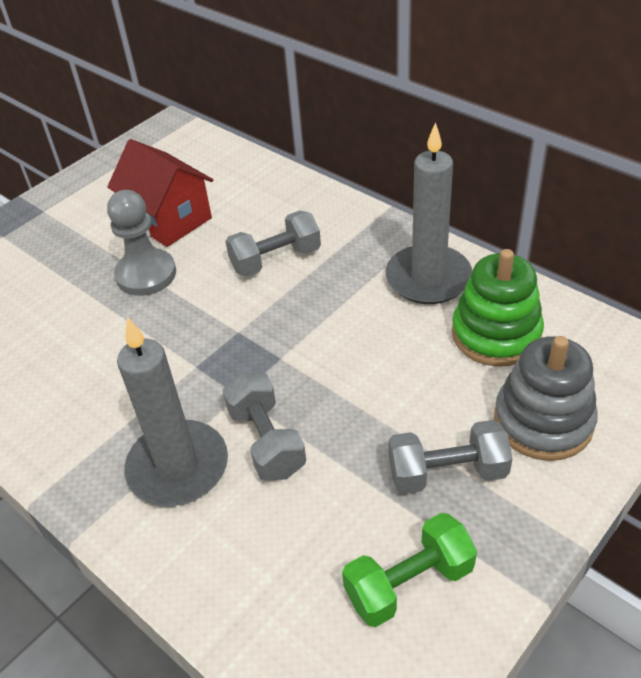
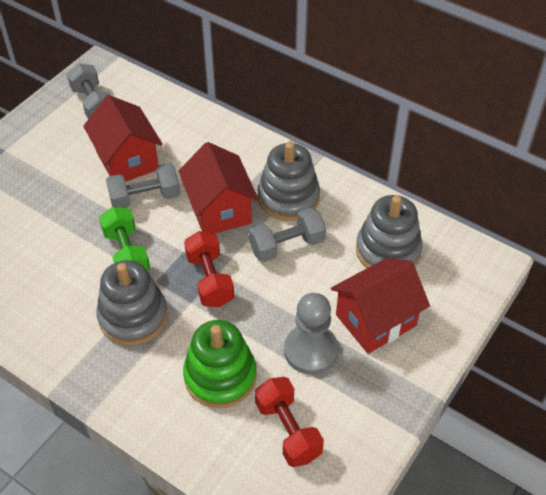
grey candle: 2 -> 0
grey stacking toy: 1 -> 3
red dumbbell: 0 -> 2
red house: 1 -> 3

